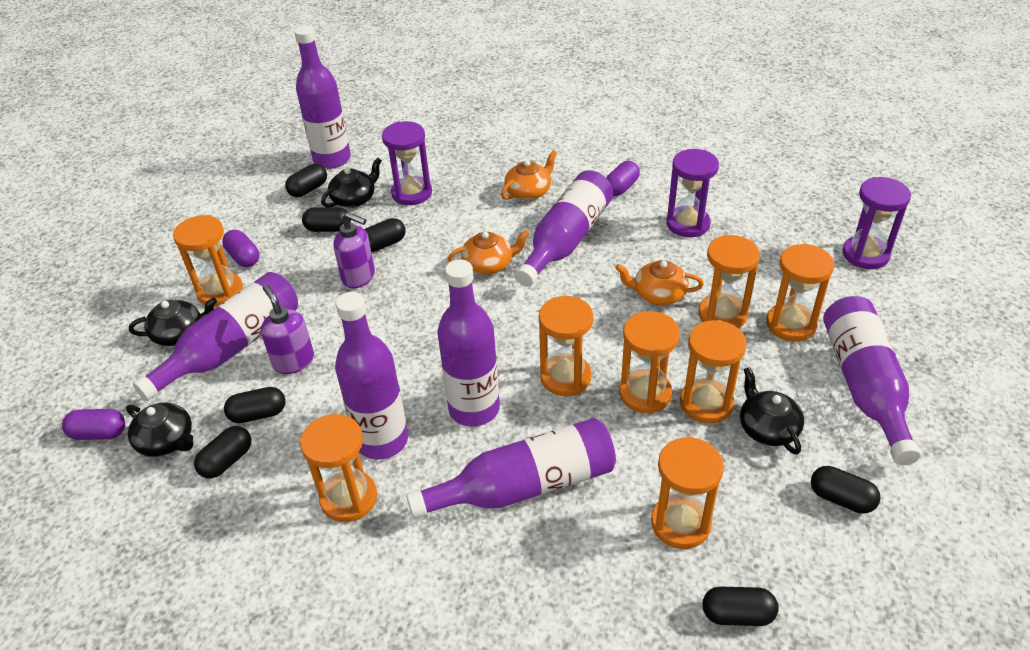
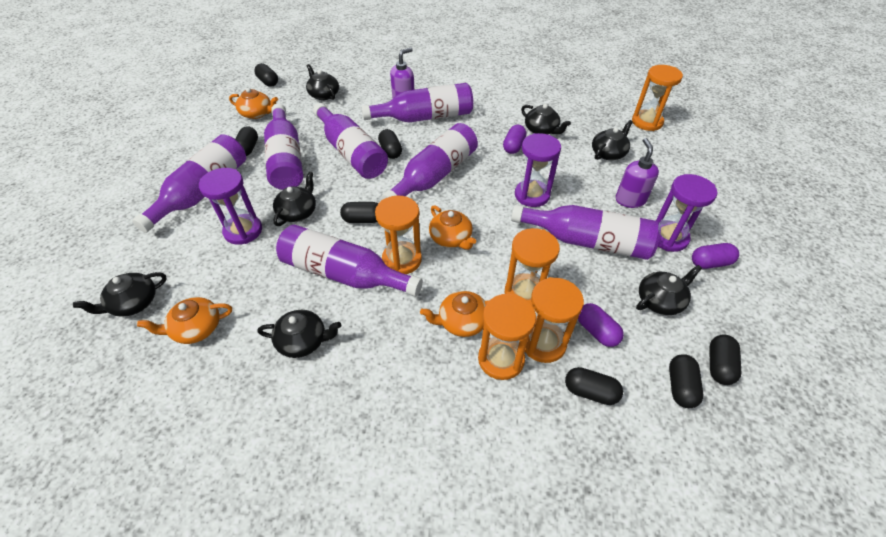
black teapot: 4 -> 7
orange hourglass: 8 -> 5
orange teapot: 3 -> 4

